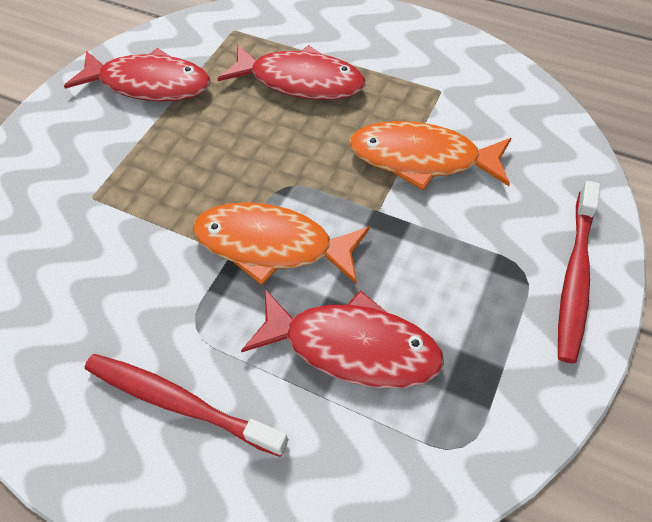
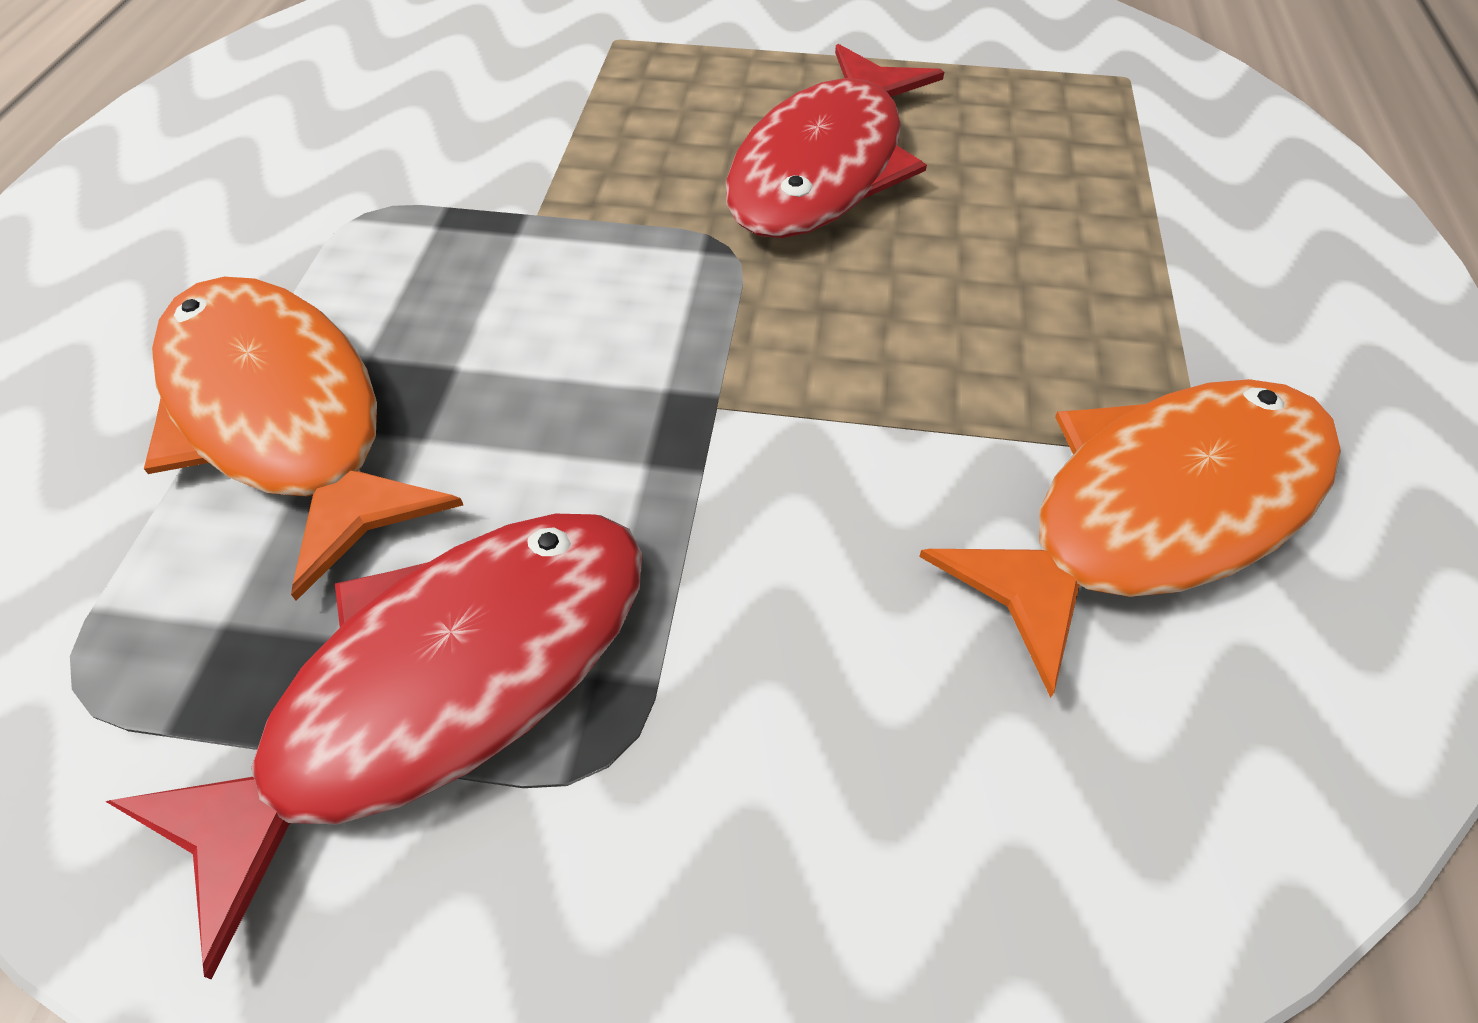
red fish: 3 -> 2
red toothbrush: 2 -> 0

